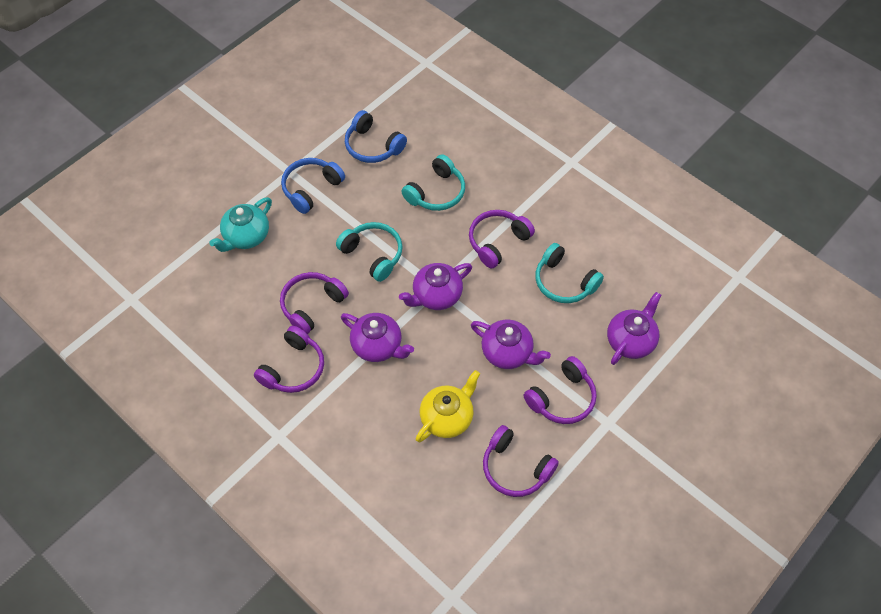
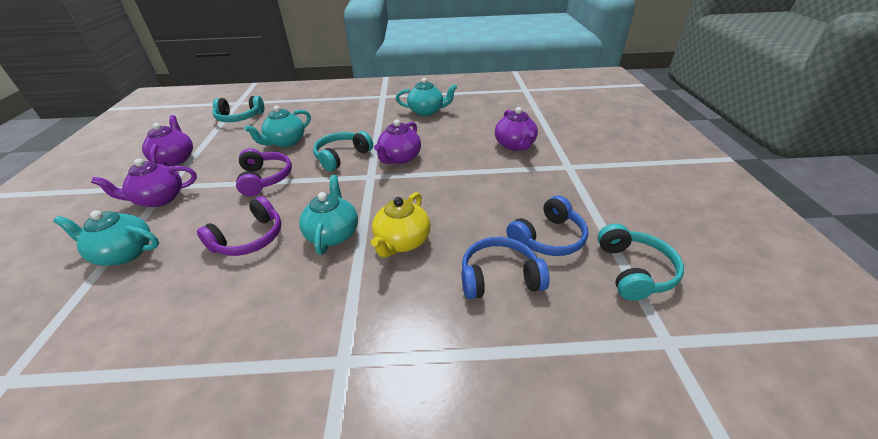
purple headphones: 5 -> 2
turquoise teapot: 1 -> 4

